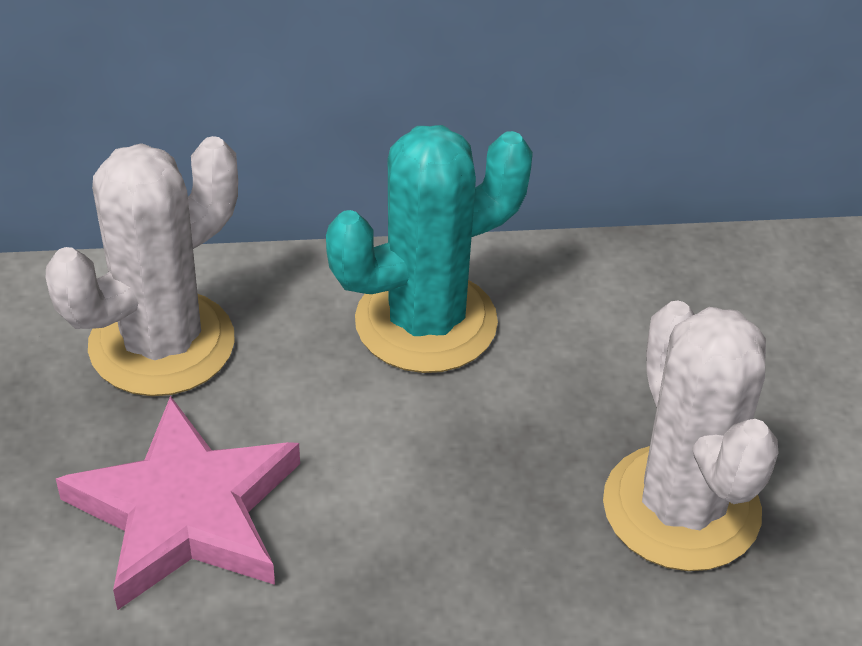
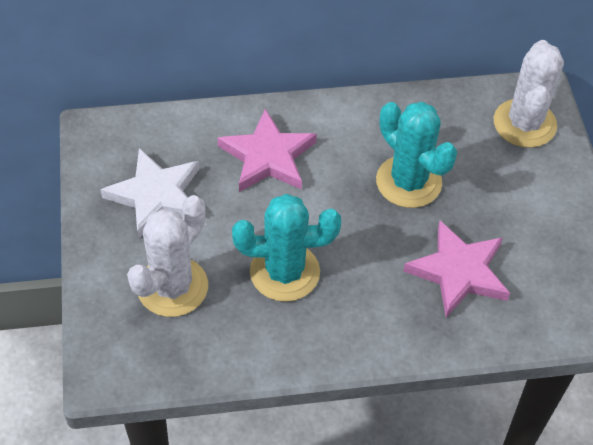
pink star: 1 -> 2
turquoise cactus: 1 -> 2
white star: 0 -> 1

